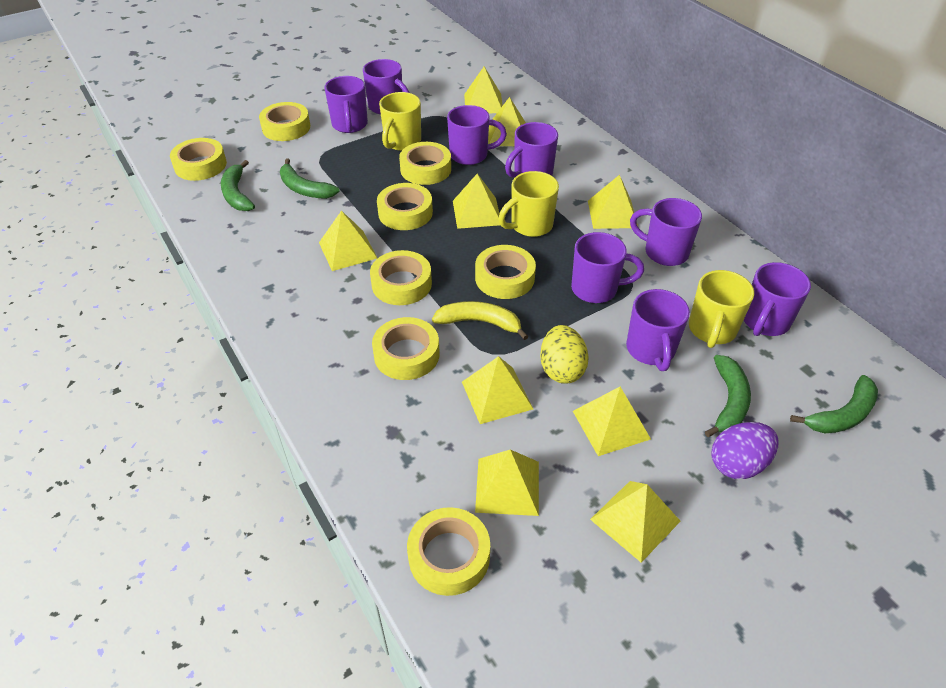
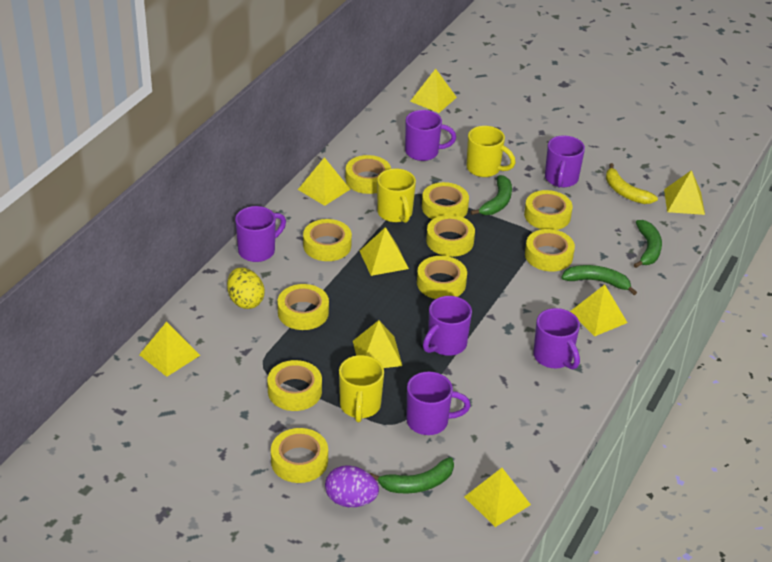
purple mug: 8 -> 6
yellow pyramid: 9 -> 8
yellow tape: 8 -> 10

